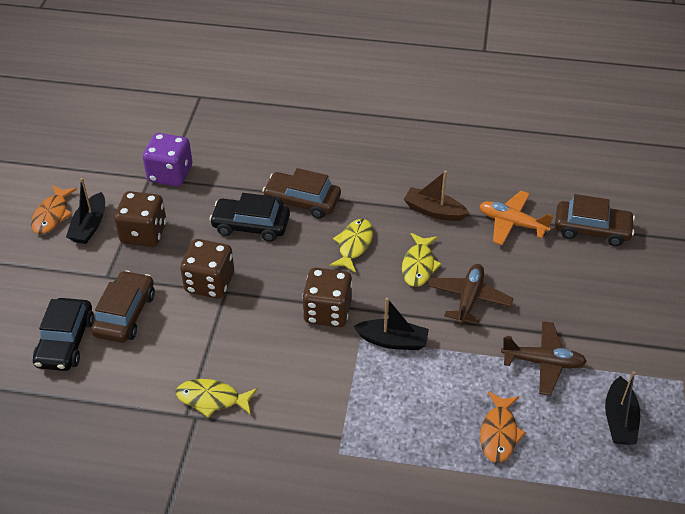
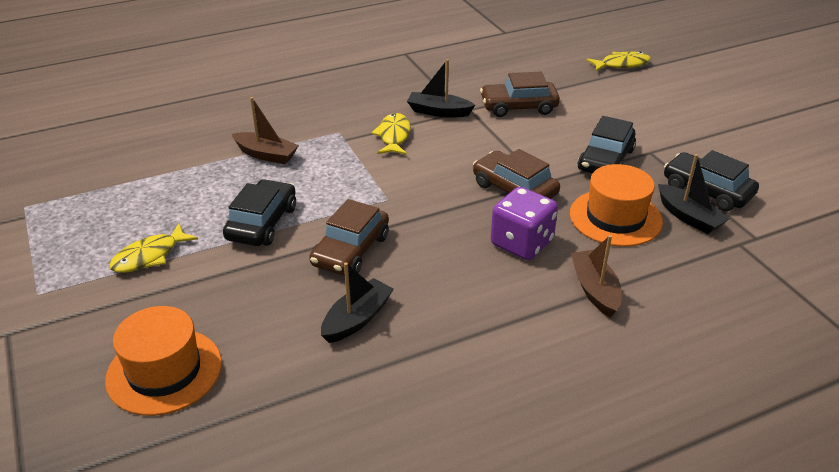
black car: 2 -> 3
brown boat: 1 -> 2
brown dice: 3 -> 0
brown plane: 2 -> 0
orange fish: 2 -> 0
orange hat: 0 -> 2
orange plane: 1 -> 0

